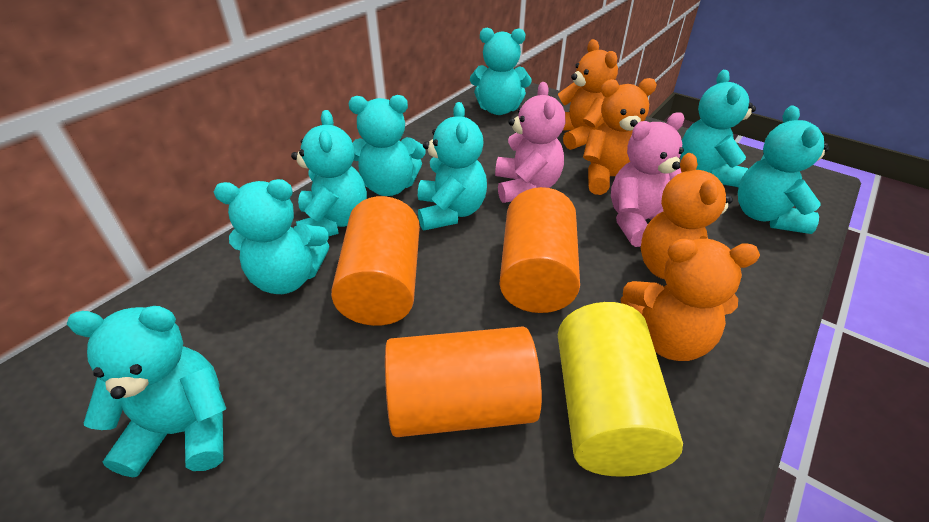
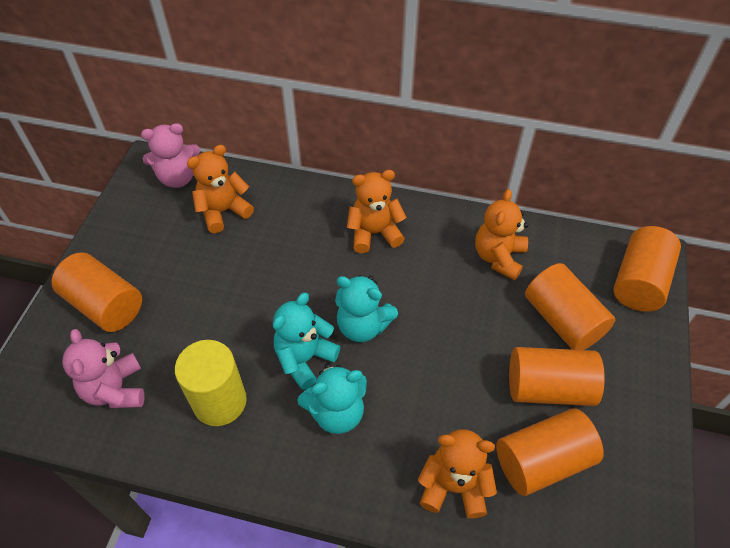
orange cylinder: 3 -> 5
turquoise teddy bear: 8 -> 3

